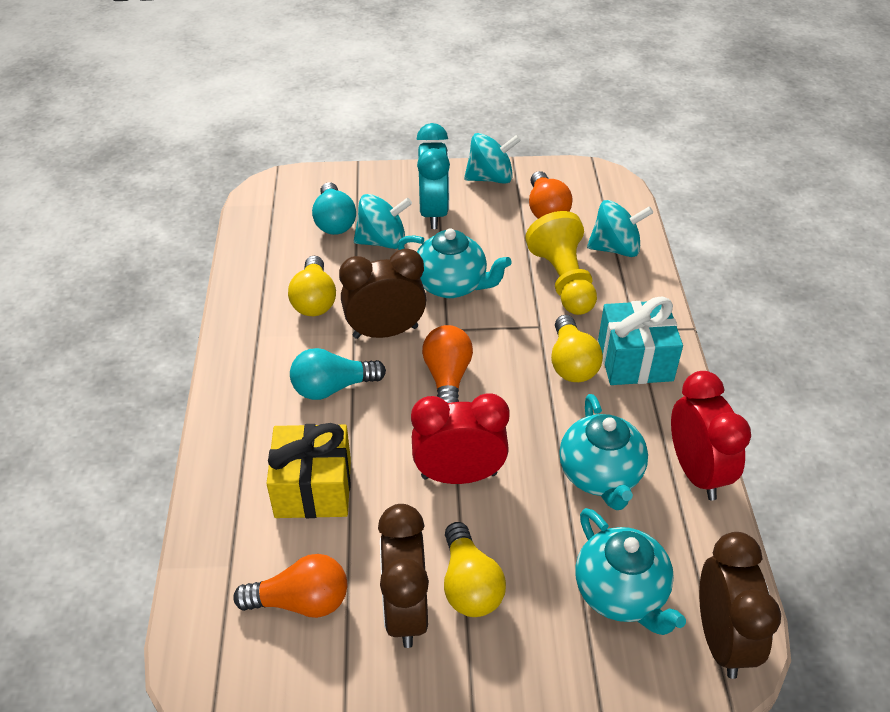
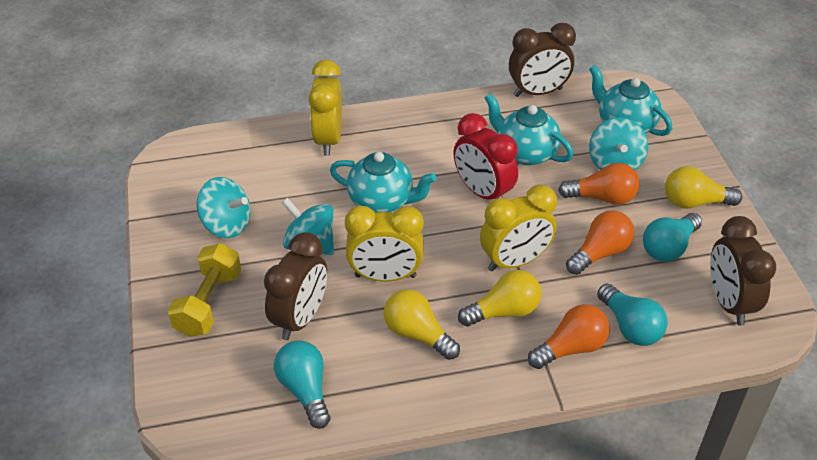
red clock: 2 -> 1
turquoise clock: 1 -> 0
turquoise gift: 1 -> 0
turquoise light bulb: 2 -> 3
yellow clock: 0 -> 3
yellow dumbbell: 0 -> 1
yellow gift: 1 -> 0
yellow pawn: 1 -> 0

